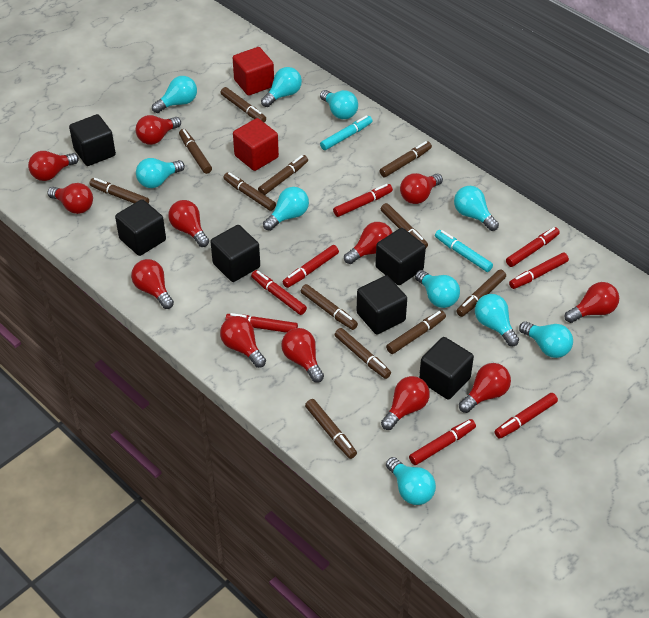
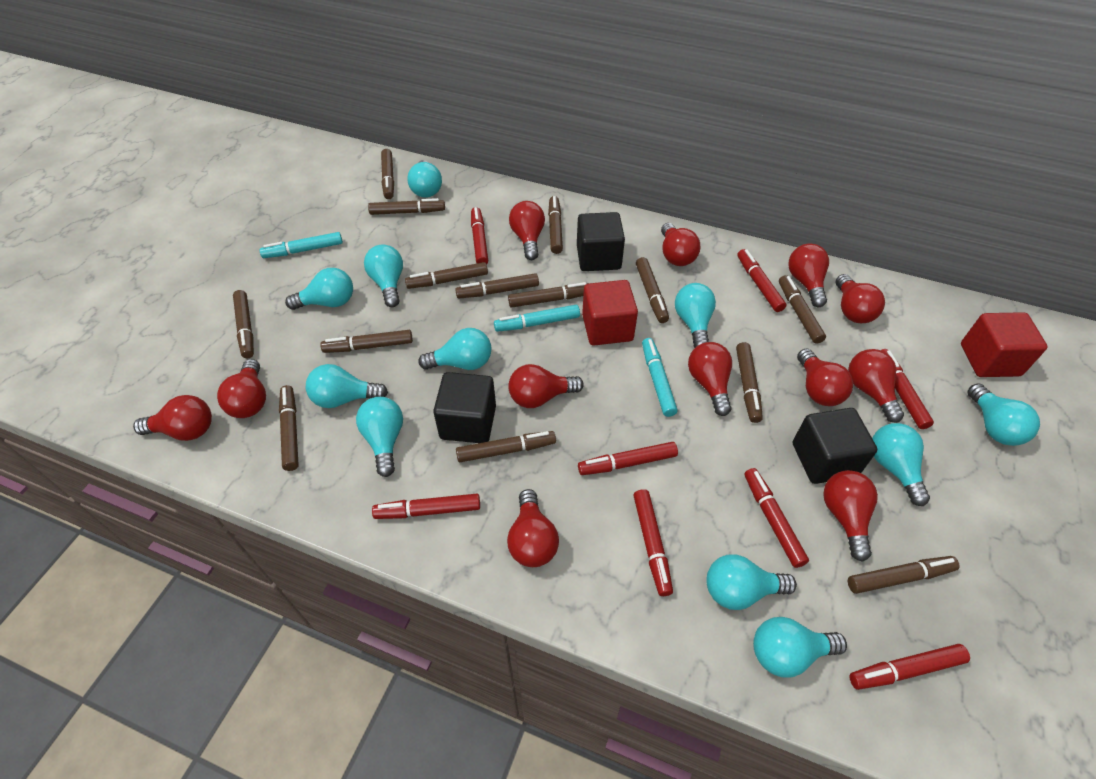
black cube: 6 -> 3
brown marker: 12 -> 14
turquoise light bulb: 10 -> 11
turquoise marker: 2 -> 3

